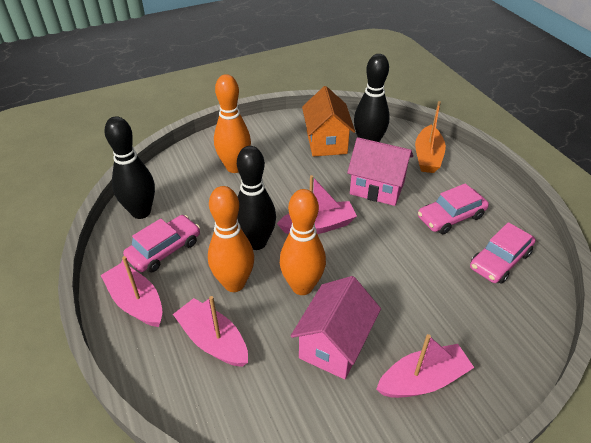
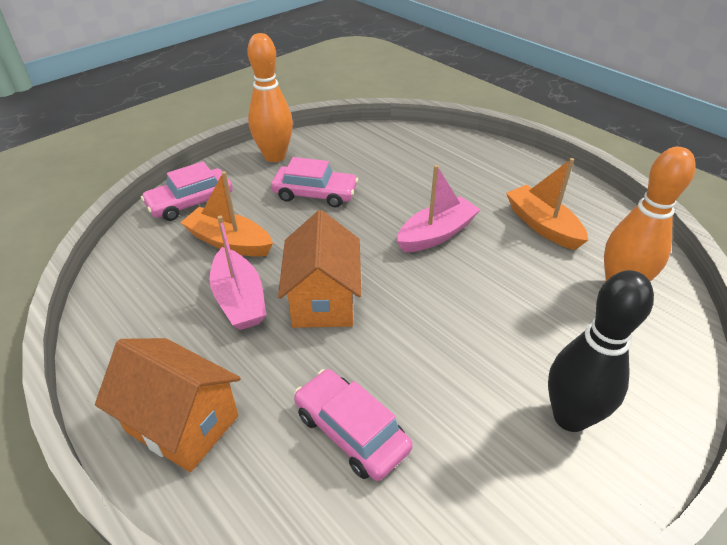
black bowling pin: 3 -> 1
orange boat: 1 -> 2
orange bowling pin: 3 -> 2
orange house: 1 -> 2
pink boat: 4 -> 2
pink house: 2 -> 0

